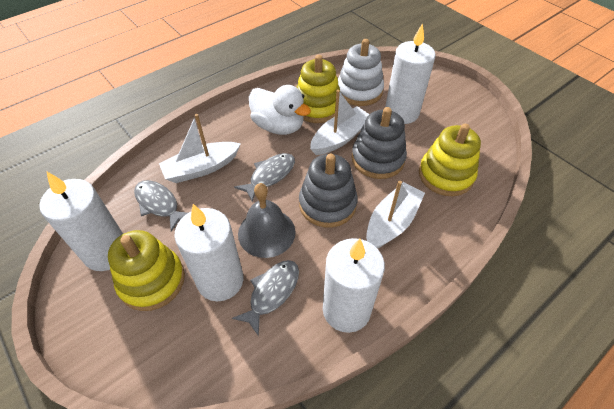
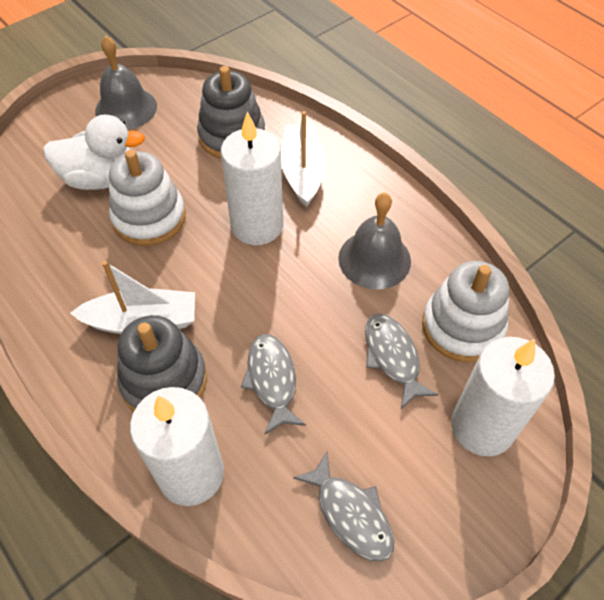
grey bell: 1 -> 2
white boat: 3 -> 2
white candle: 4 -> 3
white stacking toy: 1 -> 2
yellow stacking toy: 3 -> 0

